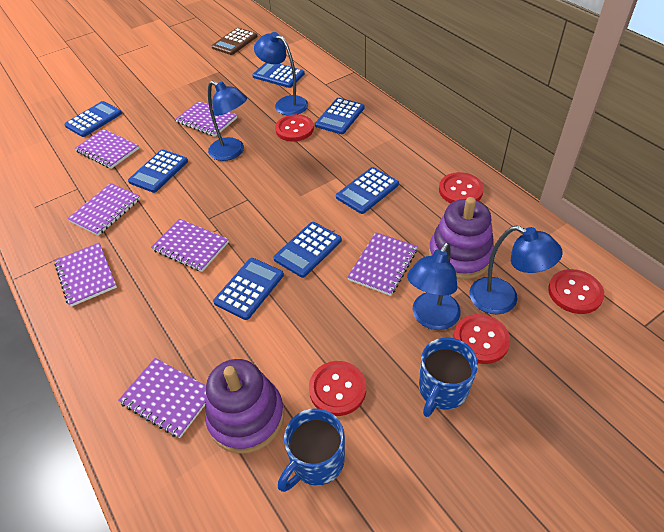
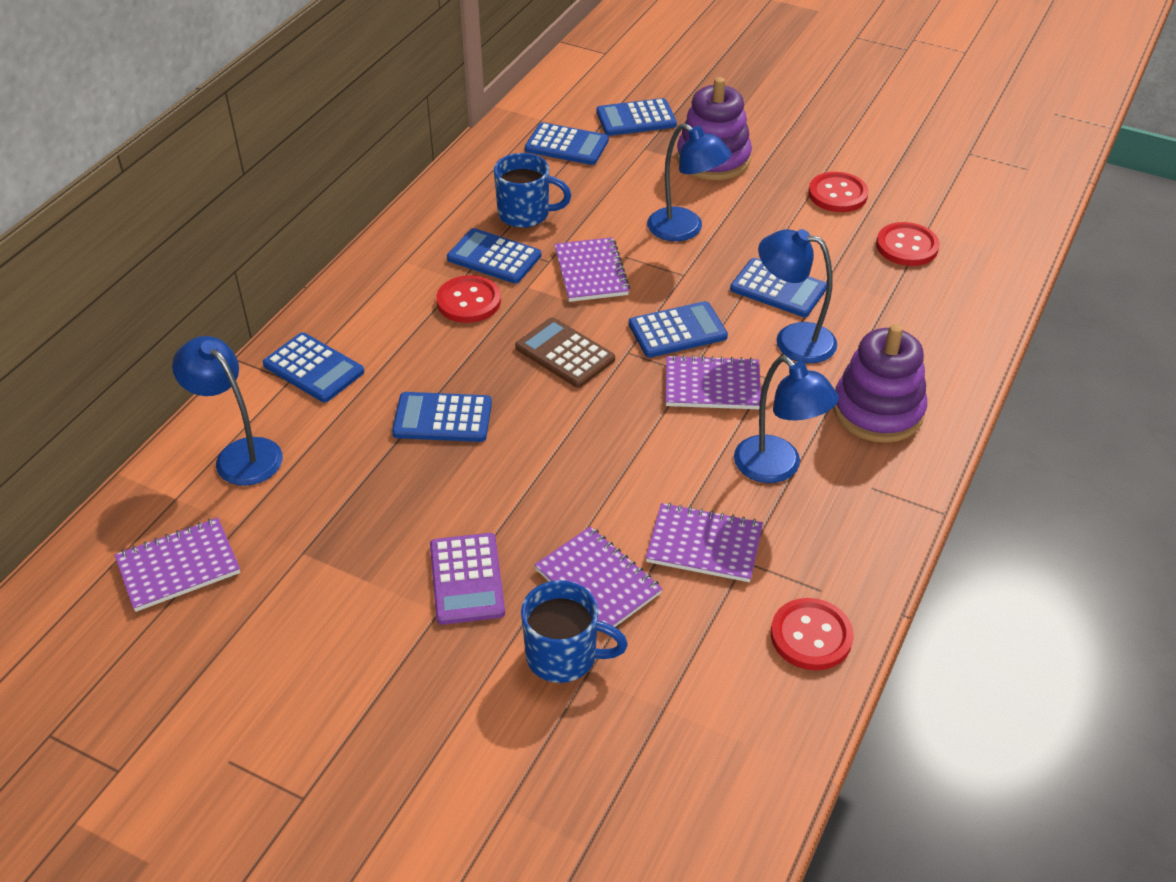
purple calculator: 0 -> 1
purple notebook: 7 -> 5
red button: 5 -> 4

